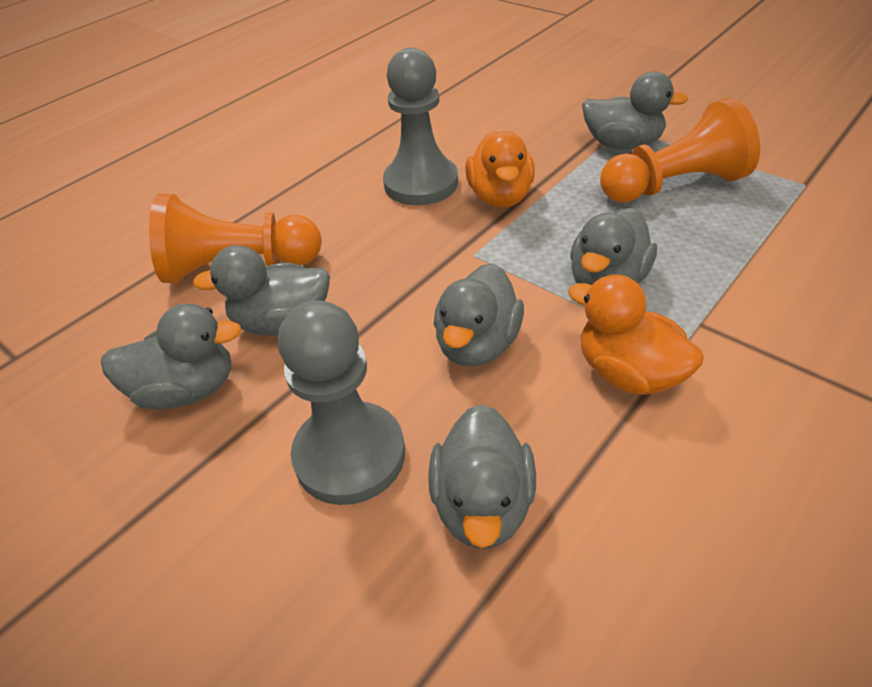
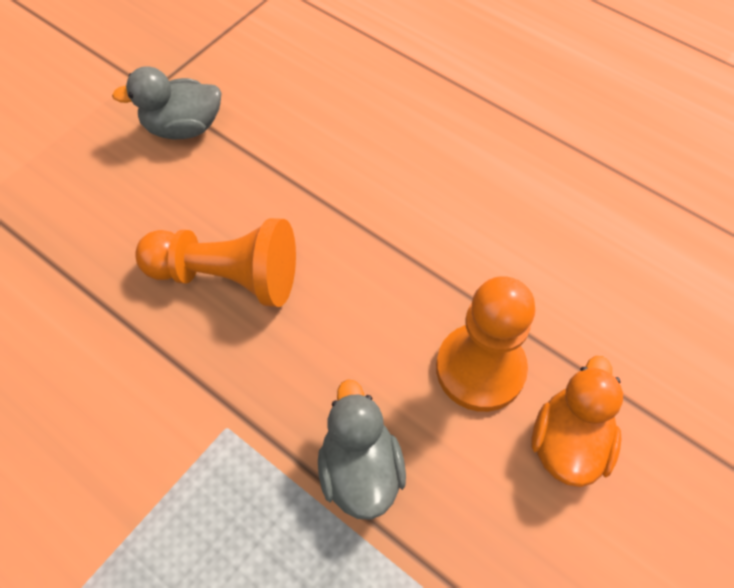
grey duck: 6 -> 2
grey pawn: 2 -> 0
orange duck: 2 -> 1

